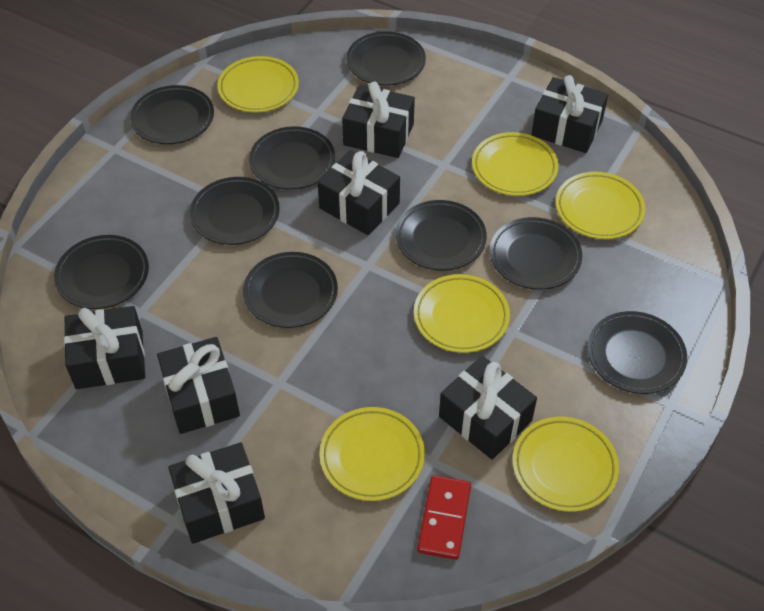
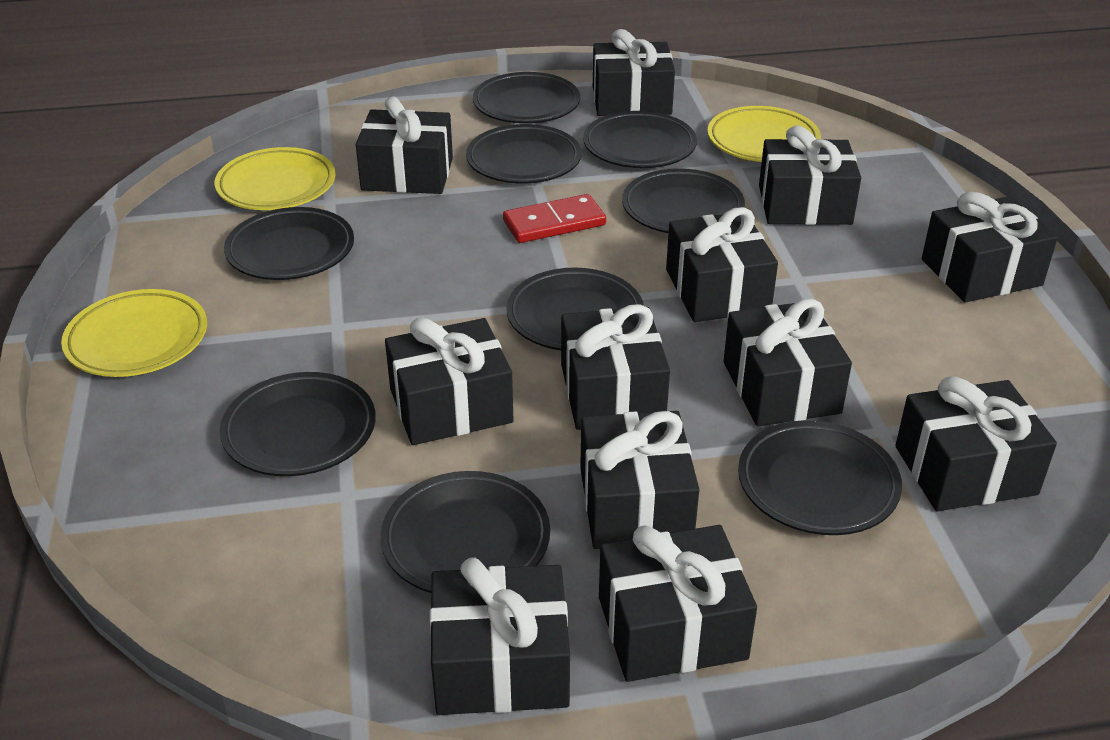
black gift: 7 -> 12
yellow plate: 6 -> 3

